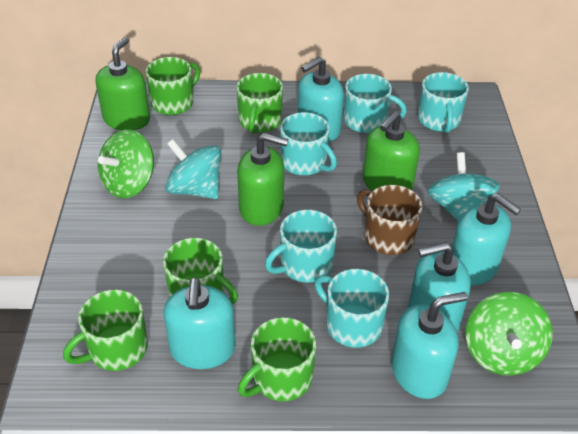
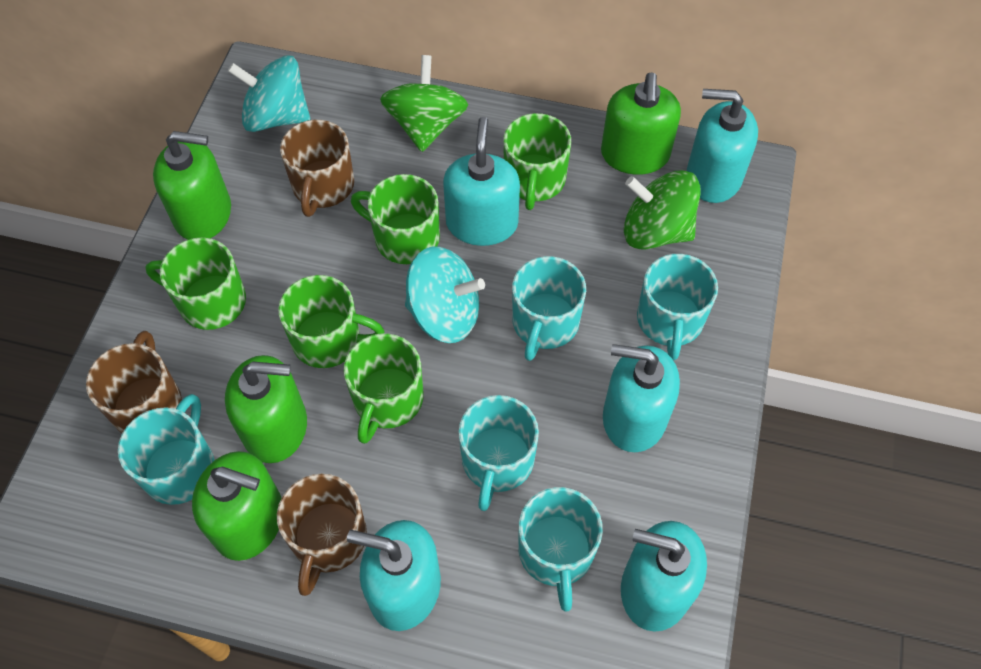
brown mug: 1 -> 3
green soap dispenser: 3 -> 4

